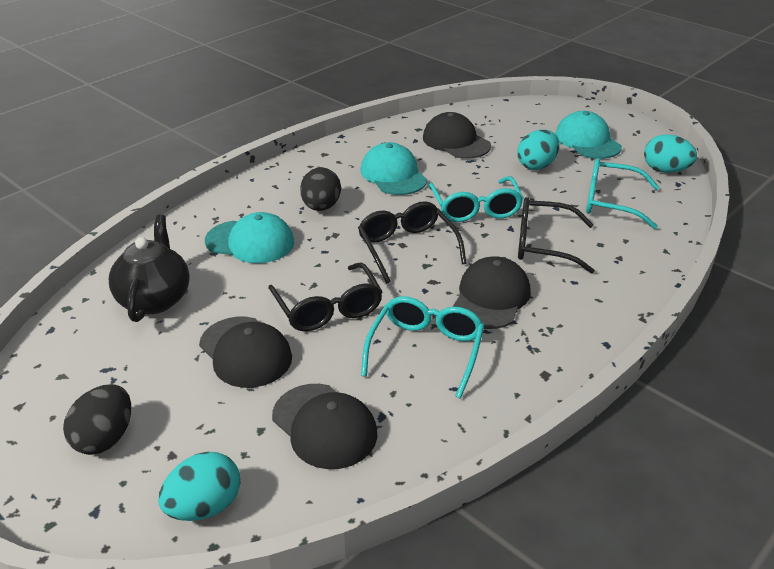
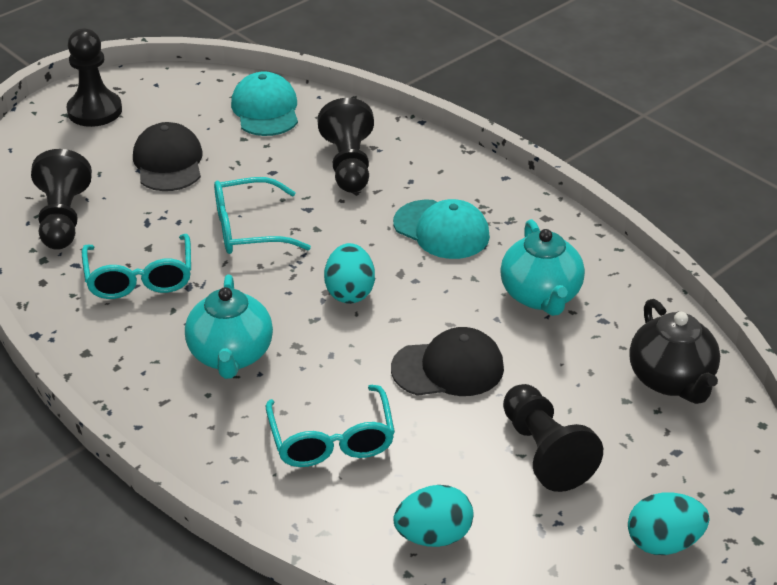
black cap: 4 -> 2
black egg: 2 -> 0
black glasses: 3 -> 0
black pawn: 0 -> 4
turquoise cap: 3 -> 2
turquoise teapot: 0 -> 2

